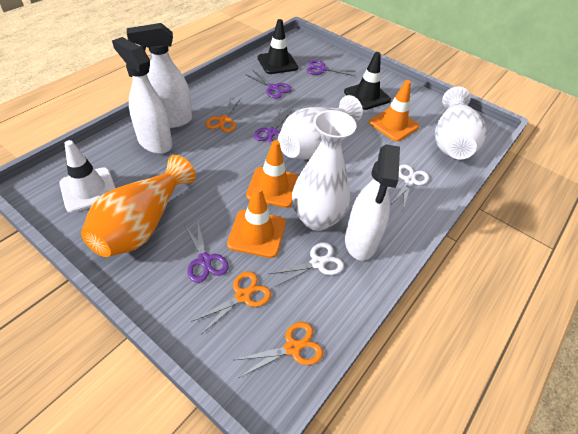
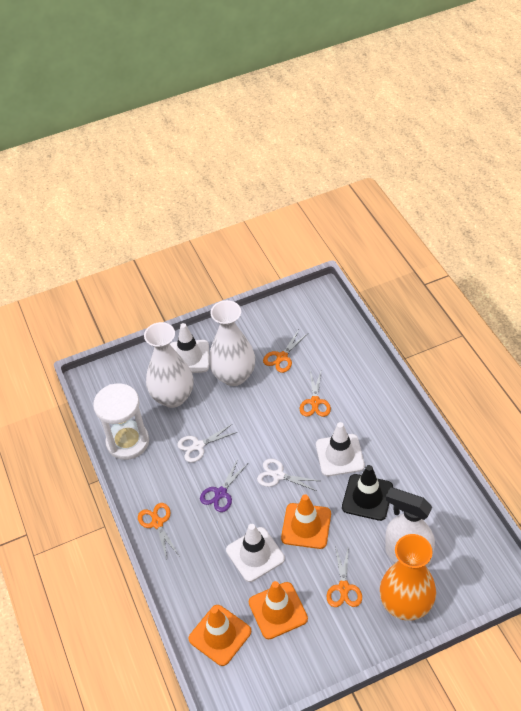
black traffic cone: 2 -> 1
orange scissors: 3 -> 4
purple scissors: 4 -> 1
white hourglass: 0 -> 1
white spray bottle: 3 -> 1
white traffic cone: 1 -> 3
white vase: 3 -> 2

